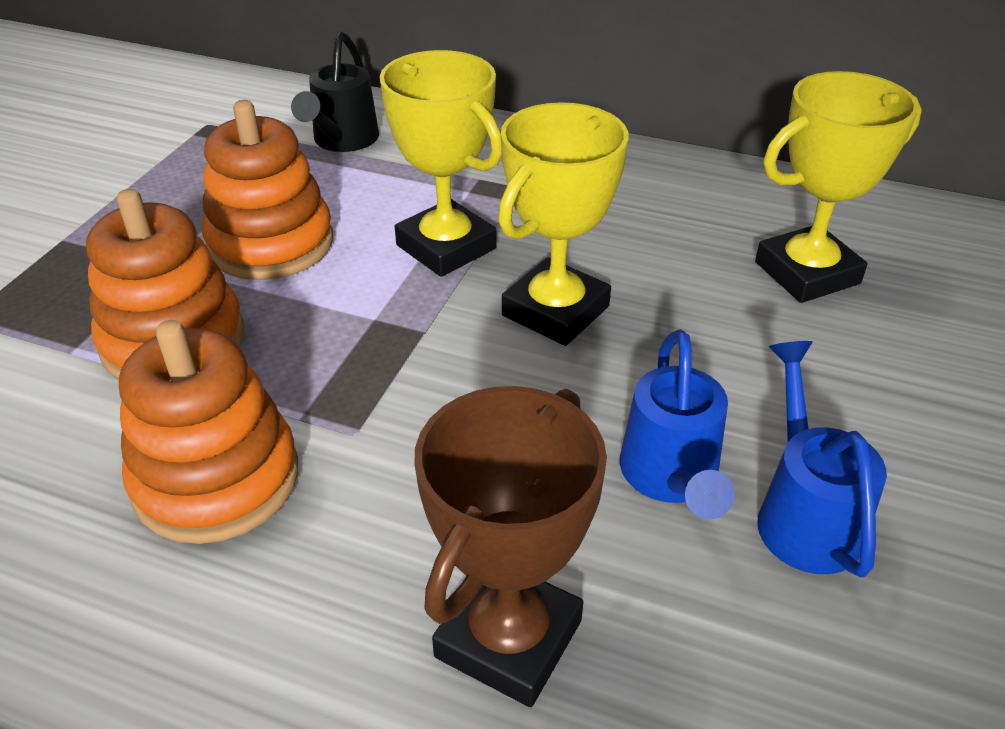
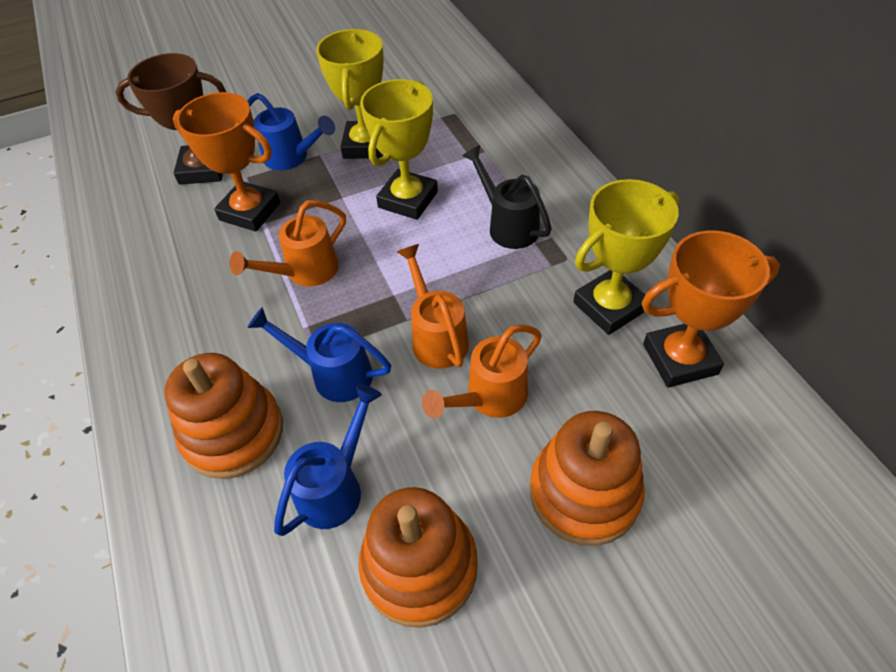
blue watering can: 2 -> 3
orange trophy: 0 -> 2
orange watering can: 0 -> 3

